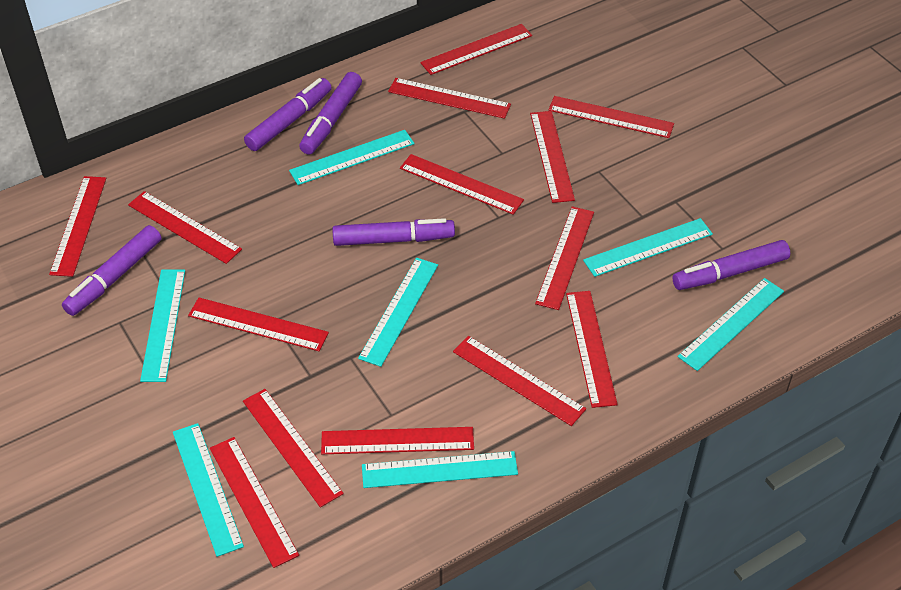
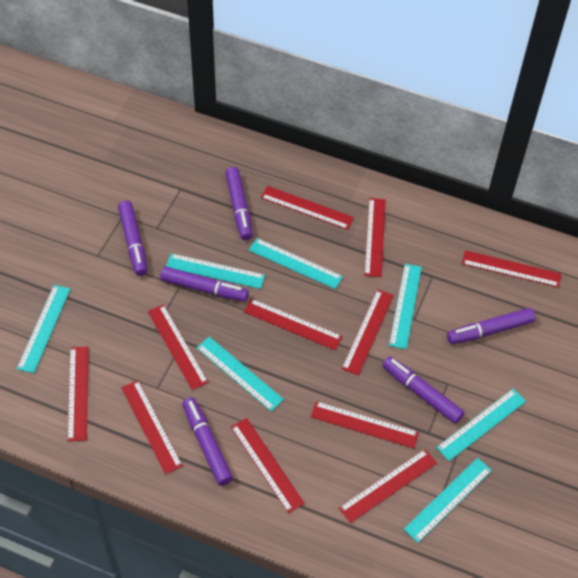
purple marker: 5 -> 6
red ruler: 14 -> 11

